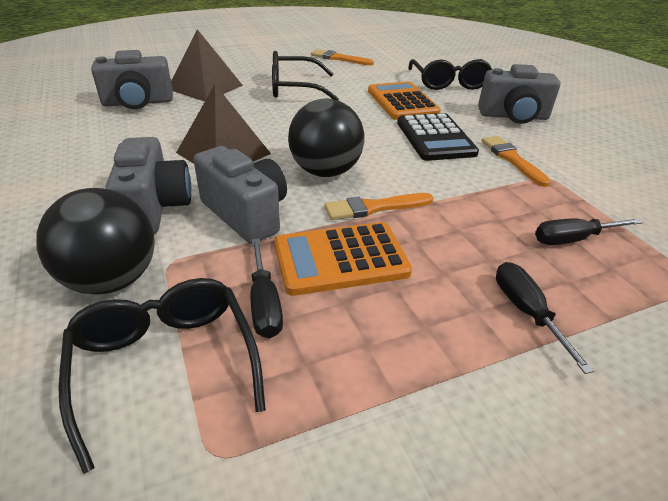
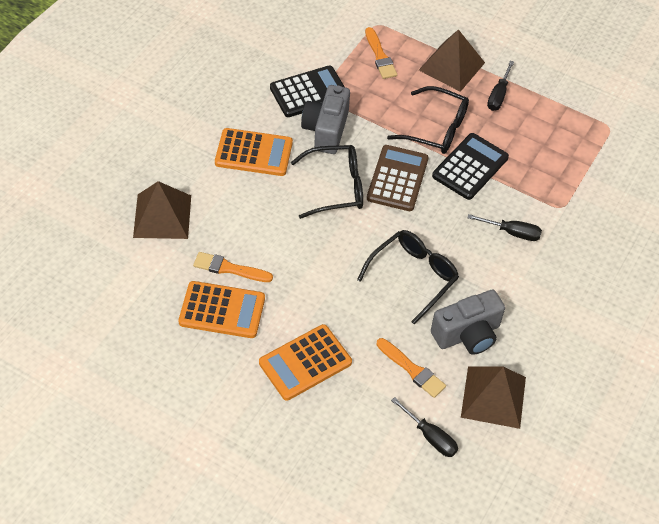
black ball: 2 -> 0
black calculator: 1 -> 2
brown calculator: 0 -> 1
brown pyramid: 2 -> 3
grey camera: 4 -> 2
orange calculator: 2 -> 3

